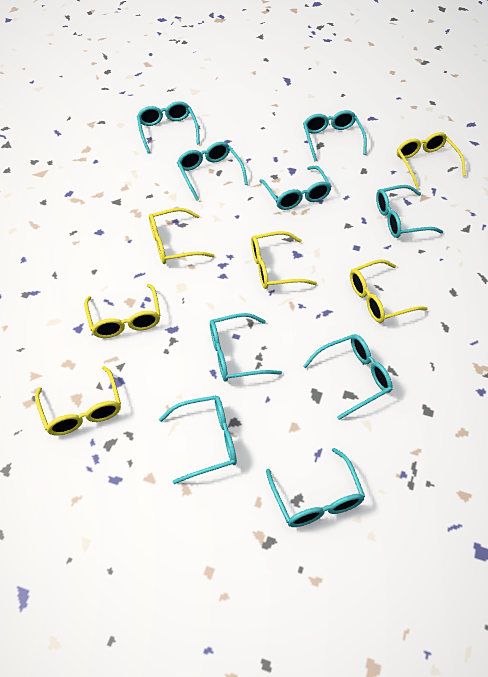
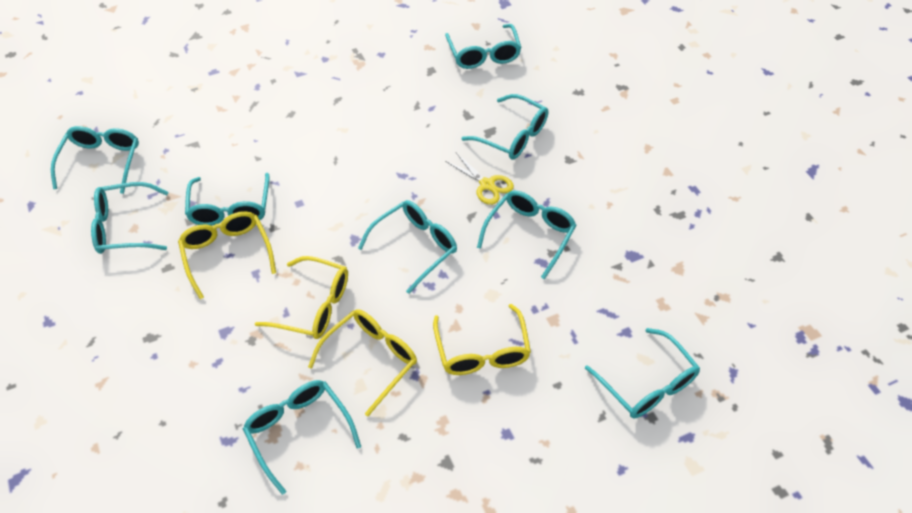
yellow glasses: 6 -> 4
yellow scissors: 0 -> 1

